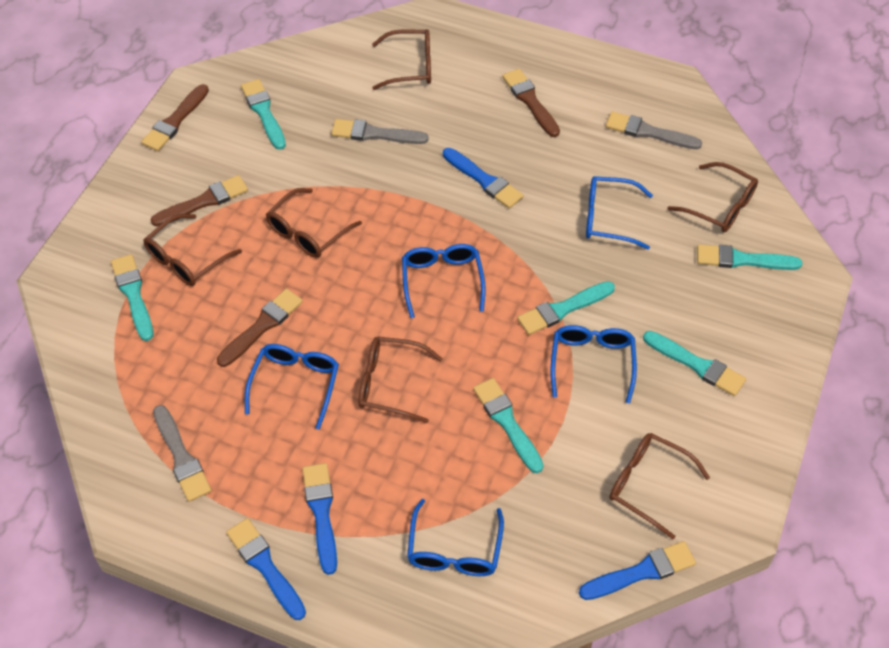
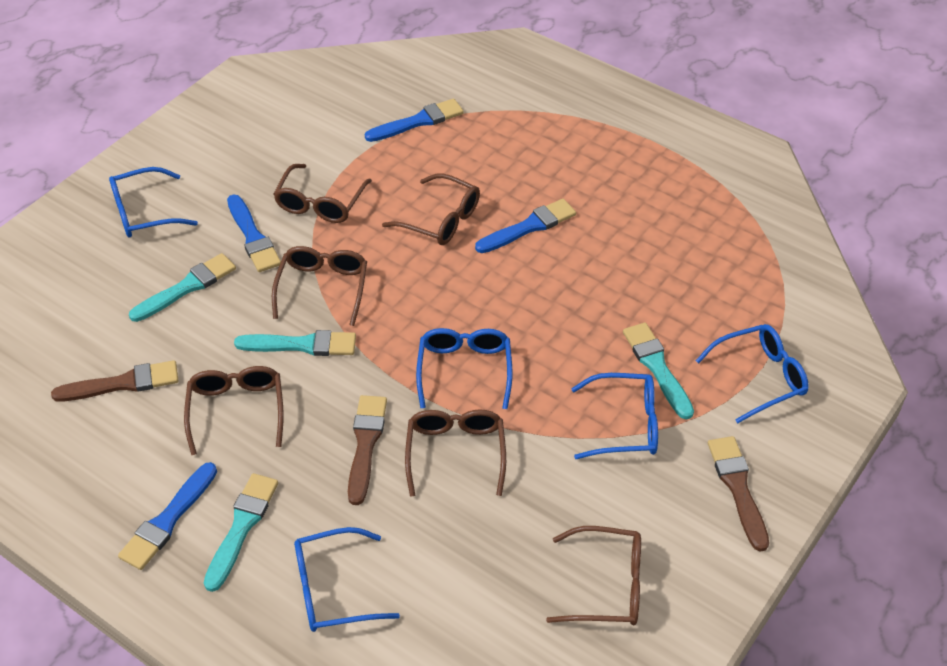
brown brush: 4 -> 3
grey brush: 3 -> 0
turquoise brush: 6 -> 4

